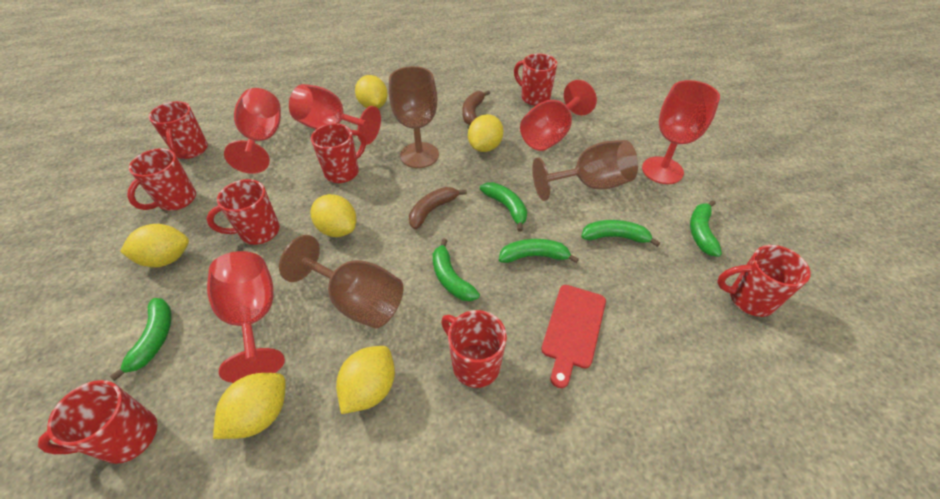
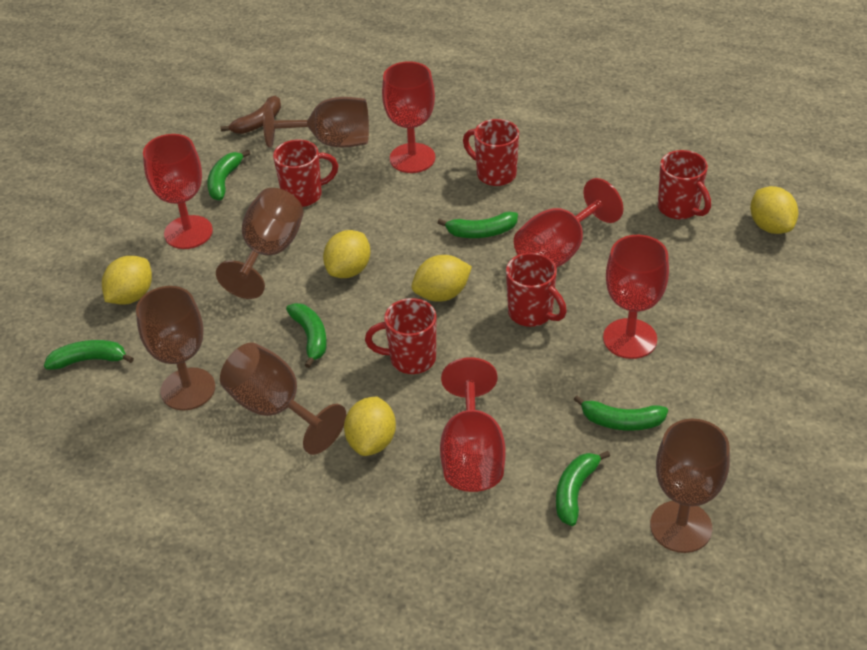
brown banana: 2 -> 1
brown goblet: 3 -> 5
red cutting board: 1 -> 0
red mug: 8 -> 5
yellow lemon: 6 -> 5

